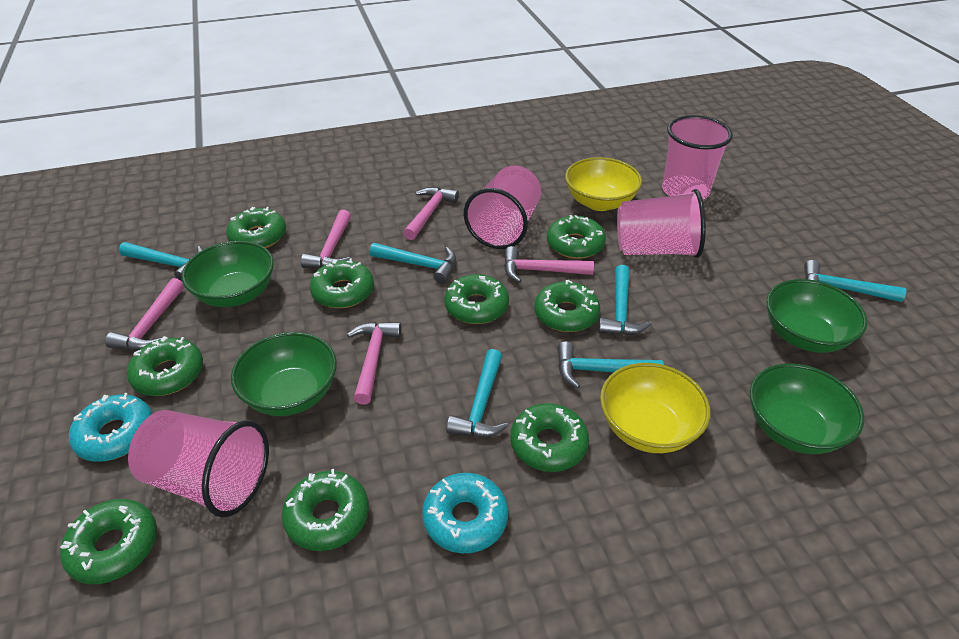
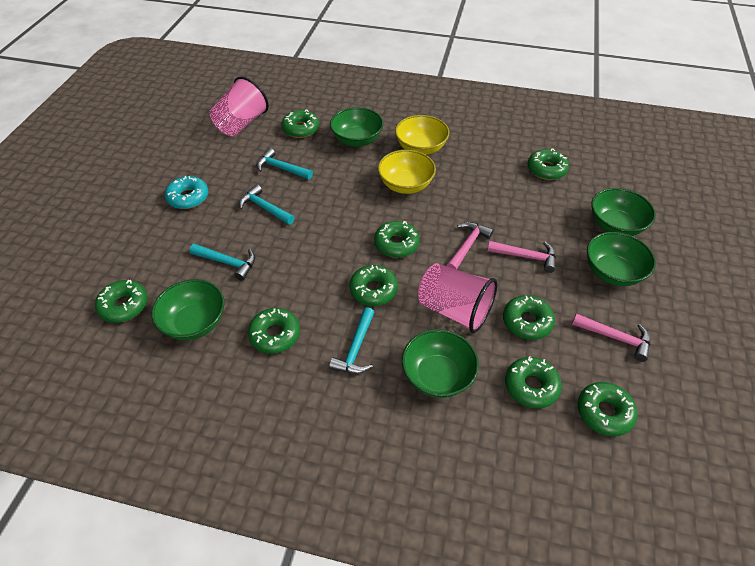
green bowl: 4 -> 5
pink cup: 4 -> 2
pink hammer: 5 -> 3
turquoise donut: 2 -> 1
turquoise hammer: 6 -> 4

